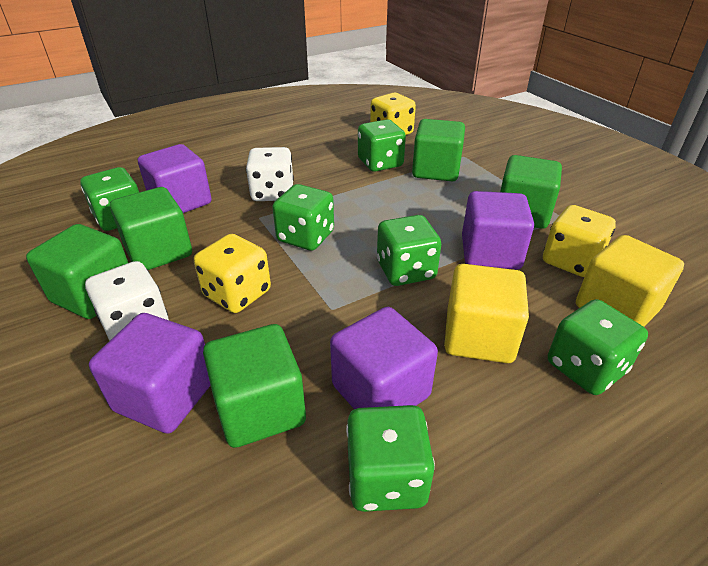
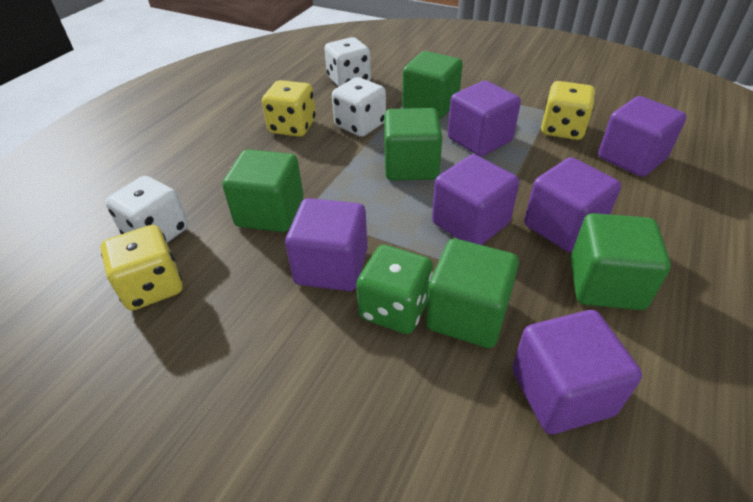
green dice: 6 -> 1
purple cube: 4 -> 6
white dice: 2 -> 3
yellow cube: 2 -> 0

